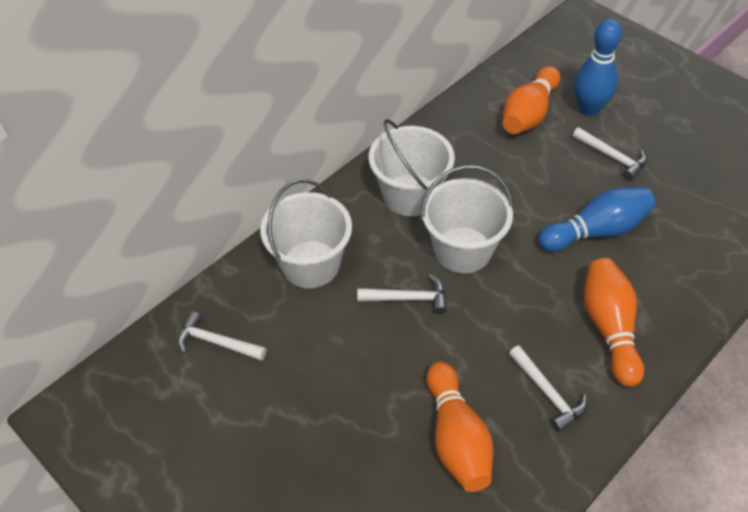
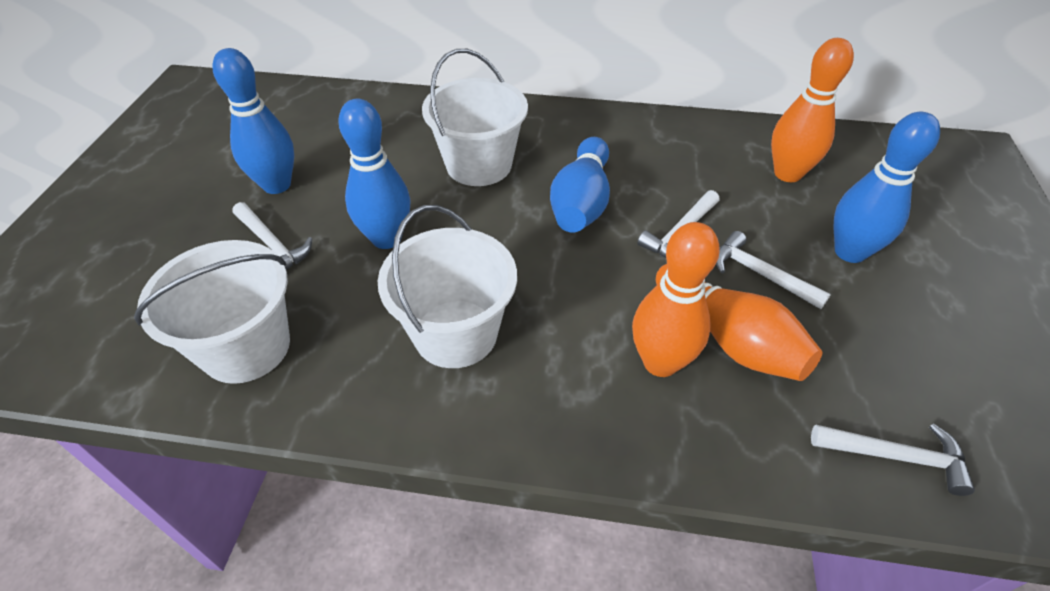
blue bowling pin: 2 -> 4

